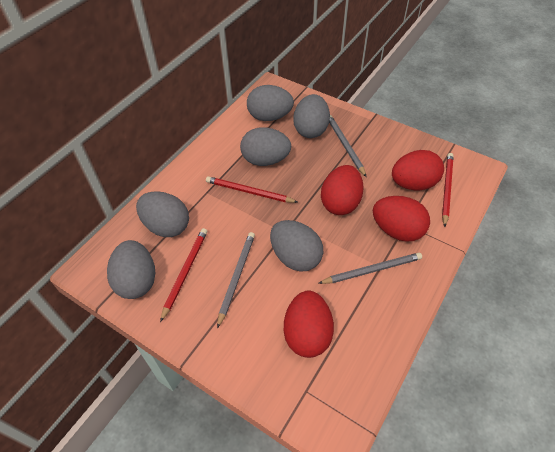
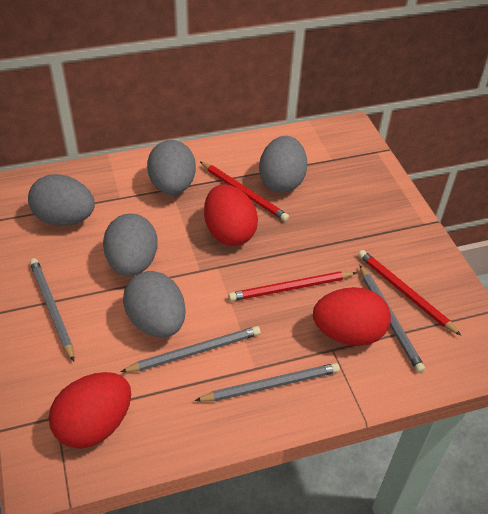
grey egg: 6 -> 5
grey pencil: 3 -> 4
red egg: 4 -> 3

